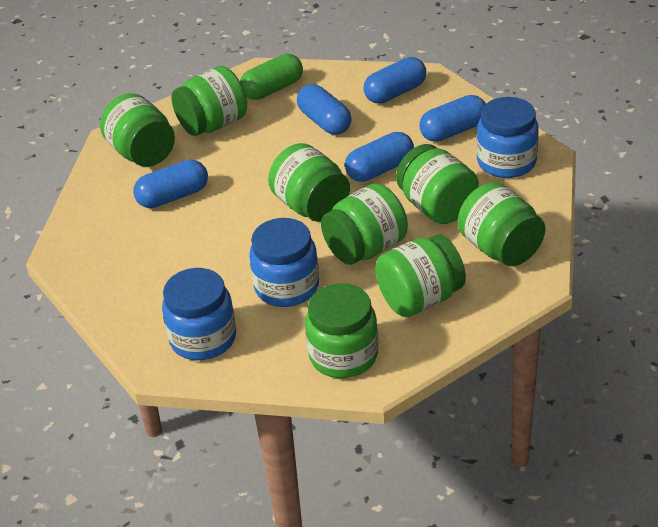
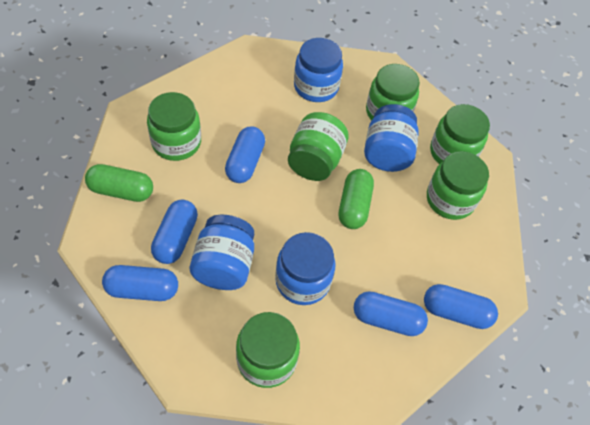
blue jar: 3 -> 4
green capsule: 1 -> 2
green jar: 8 -> 6

